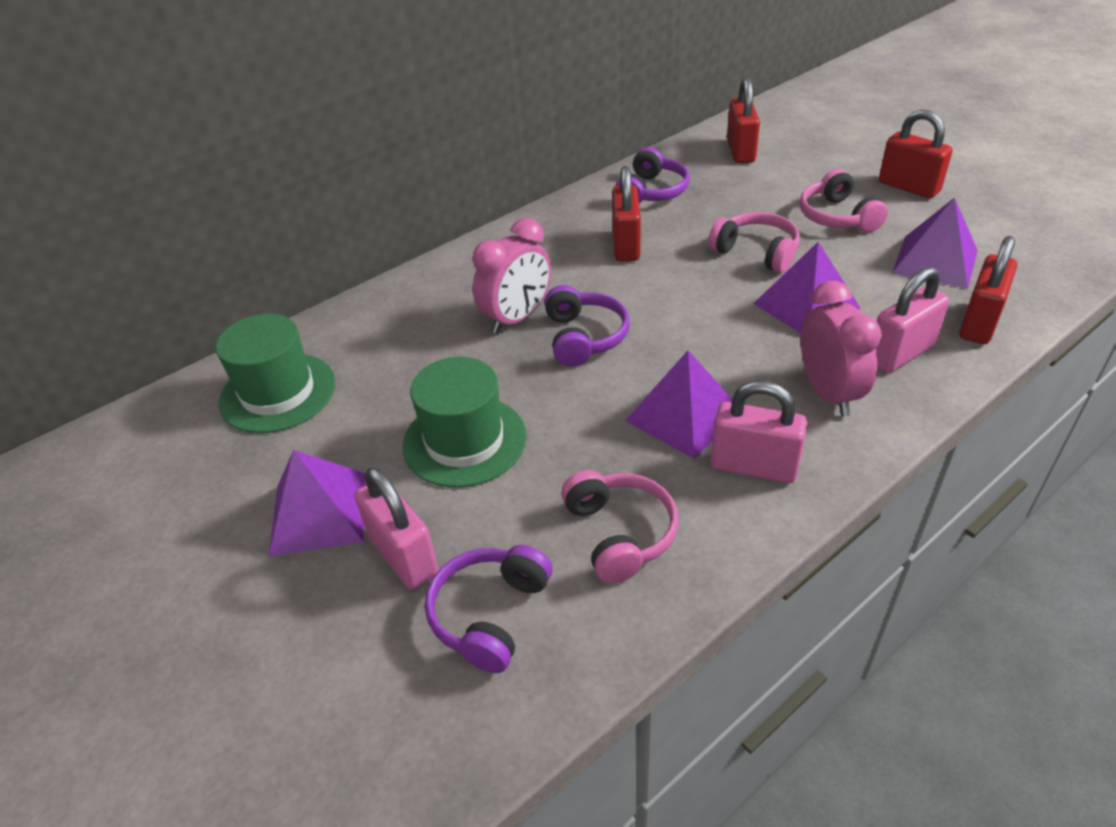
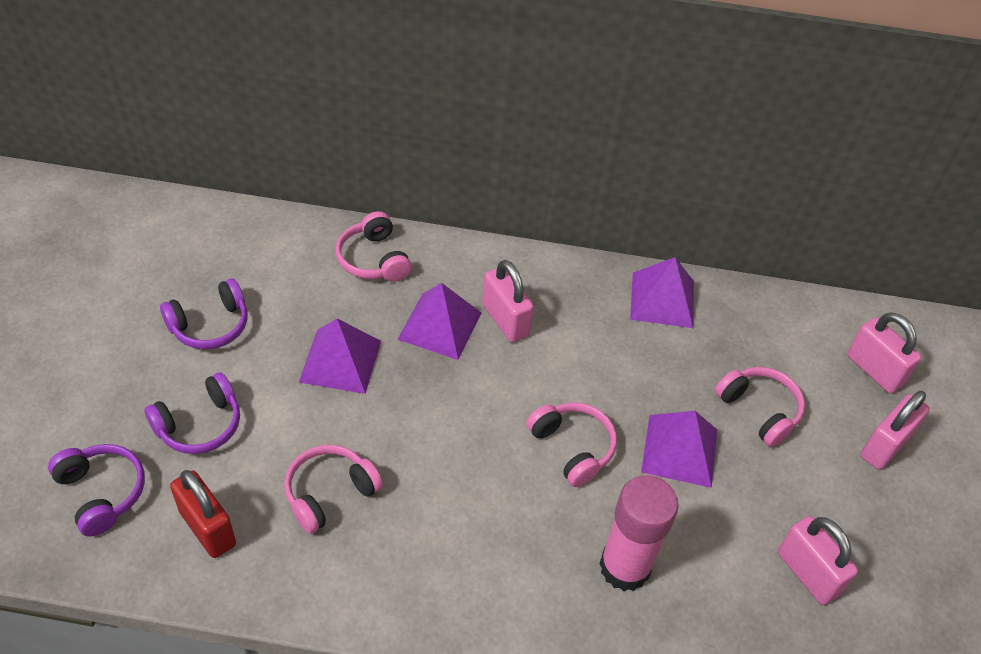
green hat: 2 -> 0
pink clock: 2 -> 0
pink glue stick: 0 -> 1
pink headphones: 3 -> 4
pink padlock: 3 -> 4
red padlock: 4 -> 1

